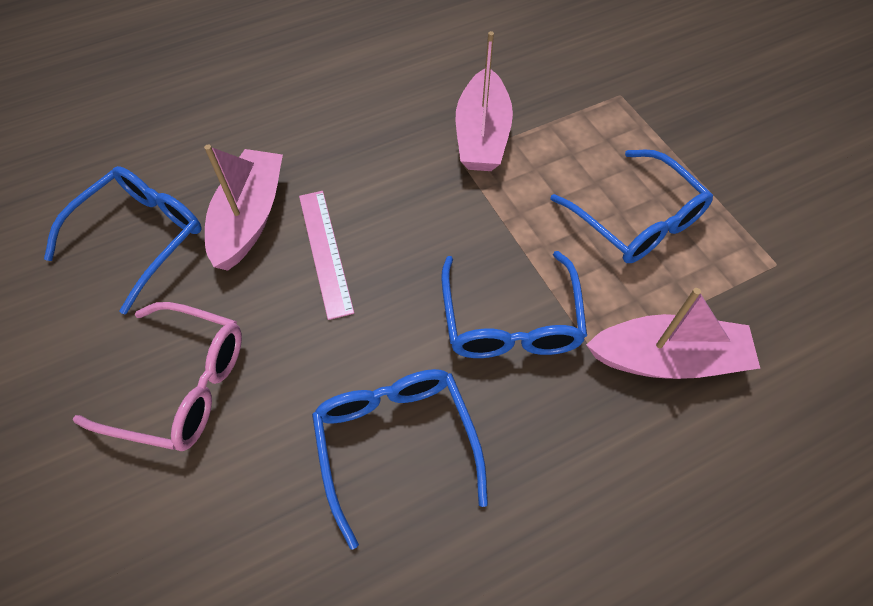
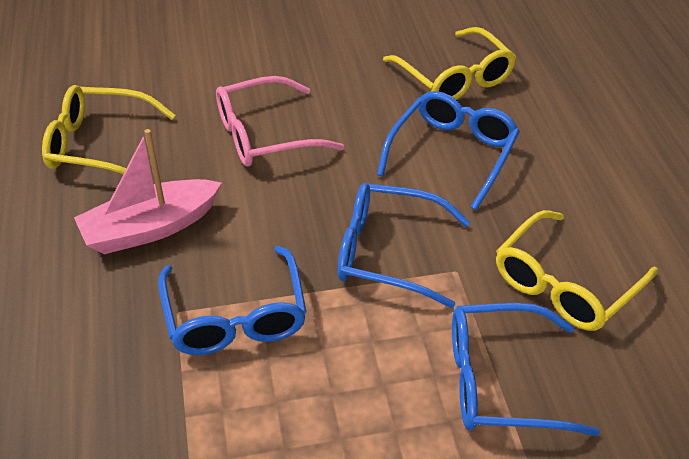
pink boat: 3 -> 1
pink ruler: 1 -> 0
yellow glasses: 0 -> 3

